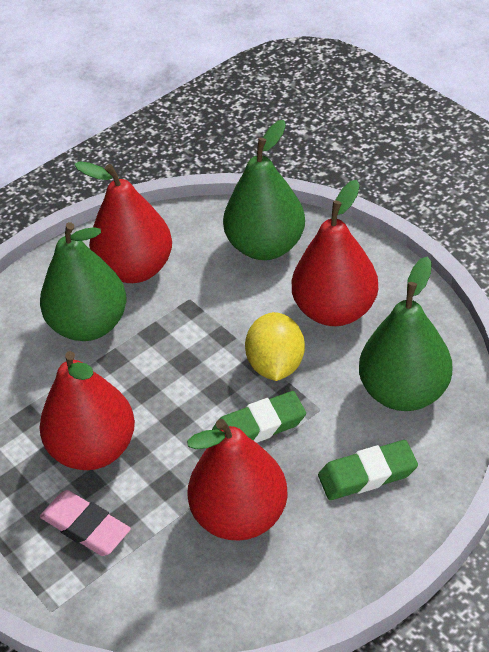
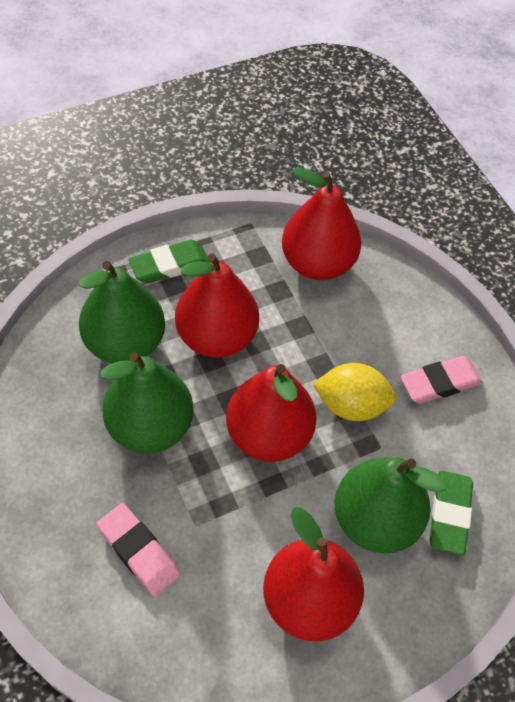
pink eraser: 1 -> 2

